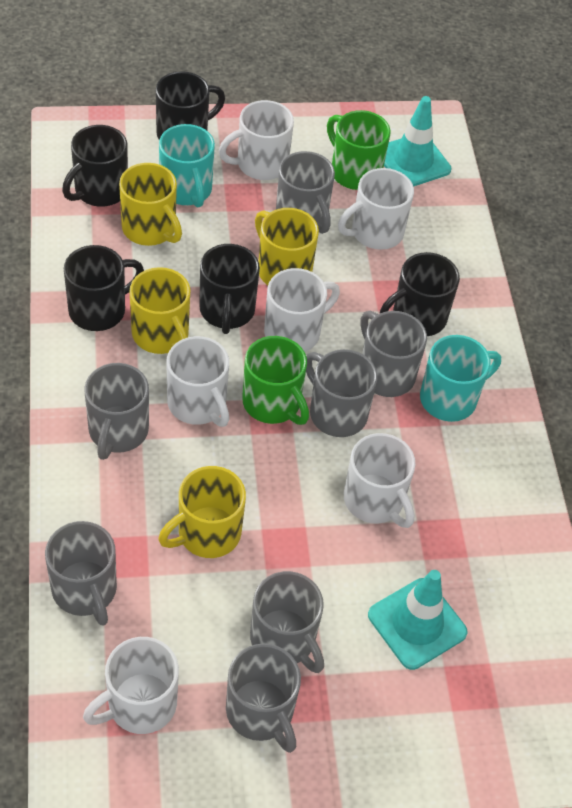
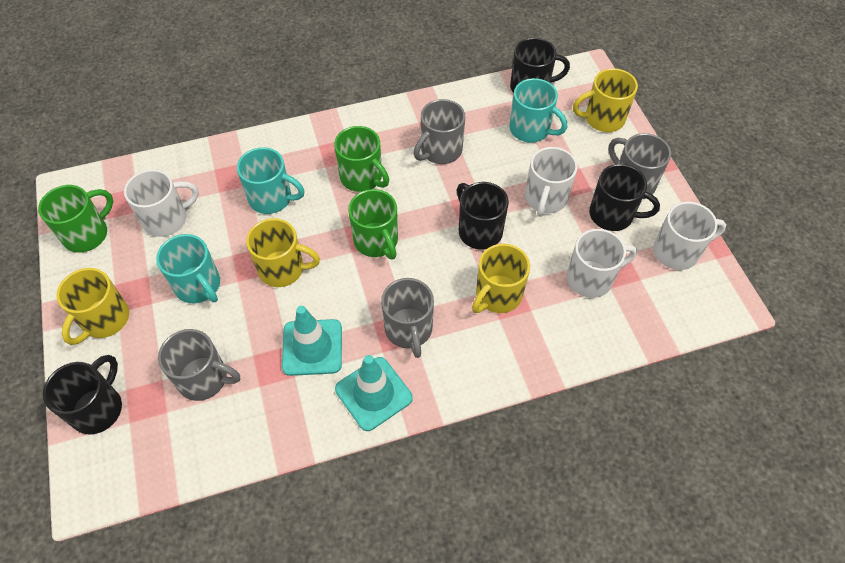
black mug: 5 -> 4
green mug: 2 -> 3
grey mug: 7 -> 4
turquoise mug: 2 -> 3
white mug: 6 -> 4

